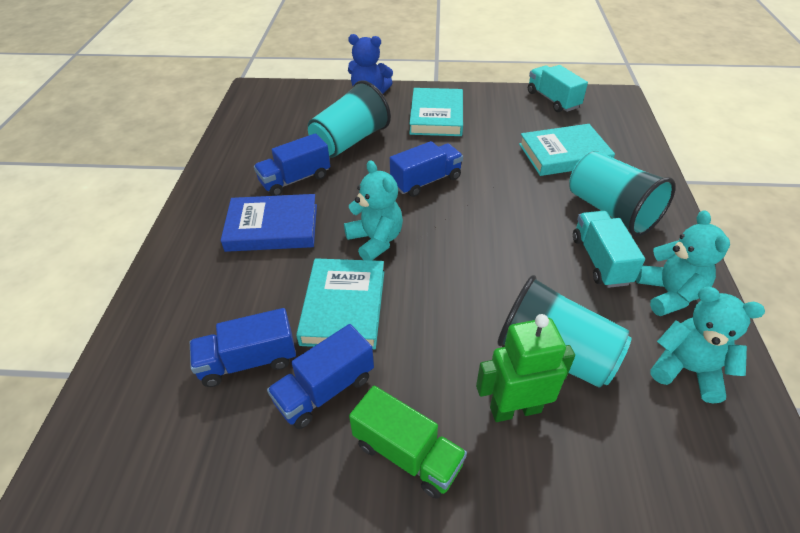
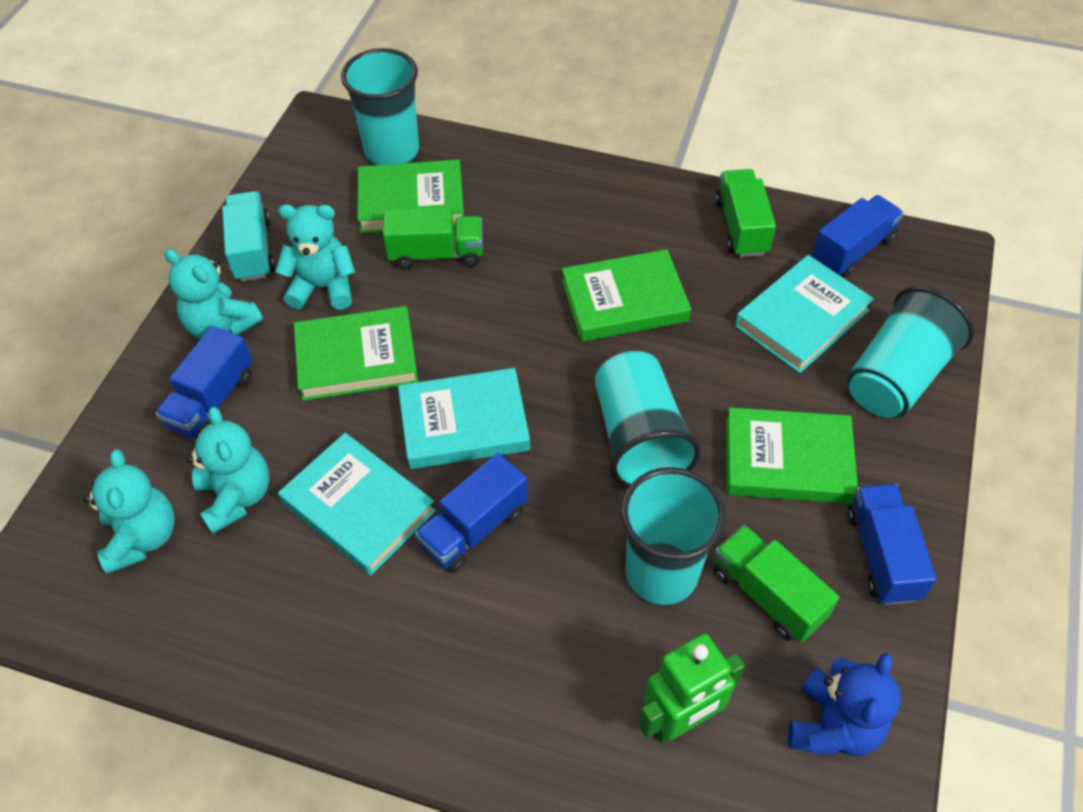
blue book: 1 -> 0
green book: 0 -> 4
green truck: 1 -> 3
turquoise cup: 3 -> 4
turquoise teddy bear: 3 -> 4
turquoise truck: 2 -> 1

